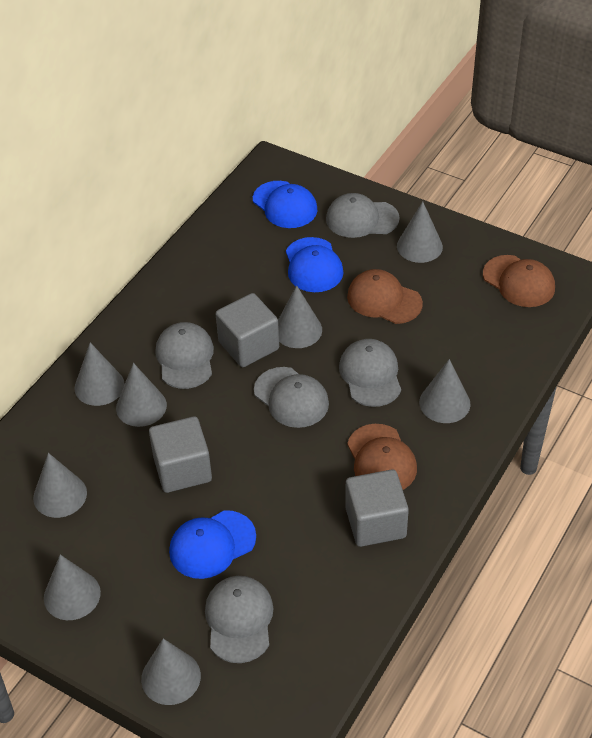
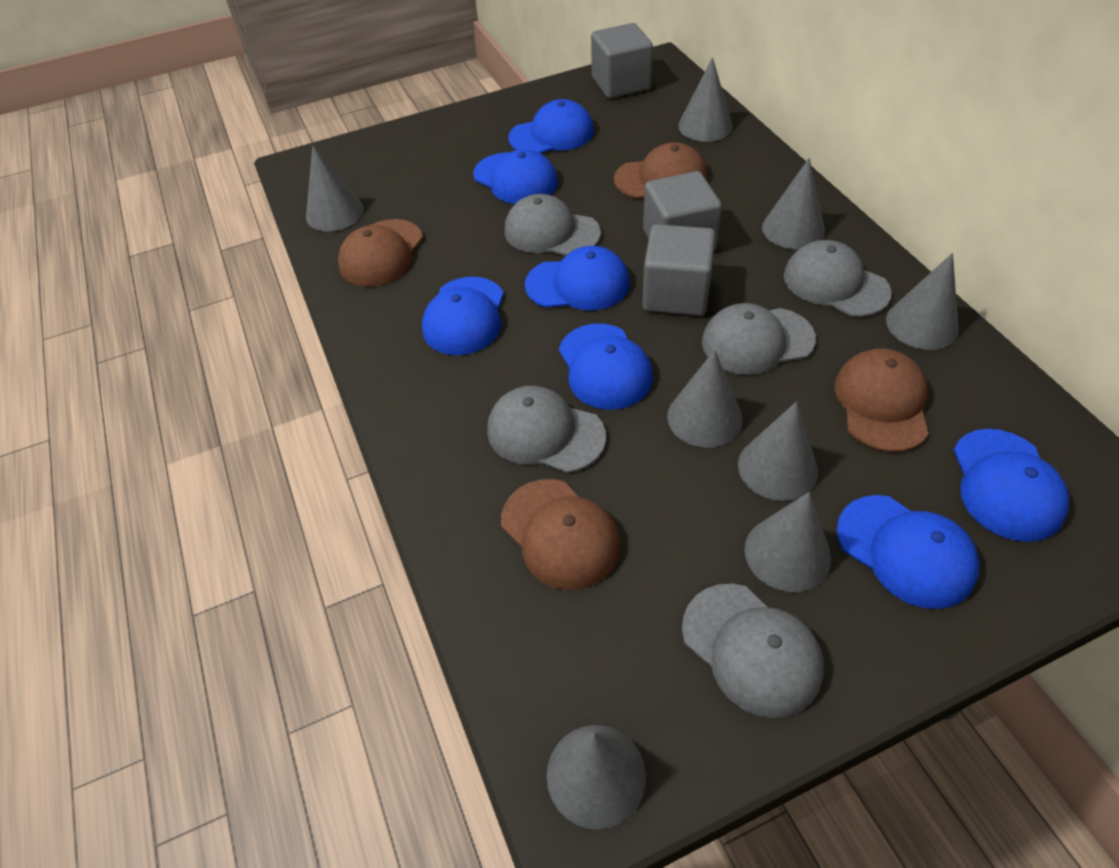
blue cap: 3 -> 7
brown cap: 3 -> 4

